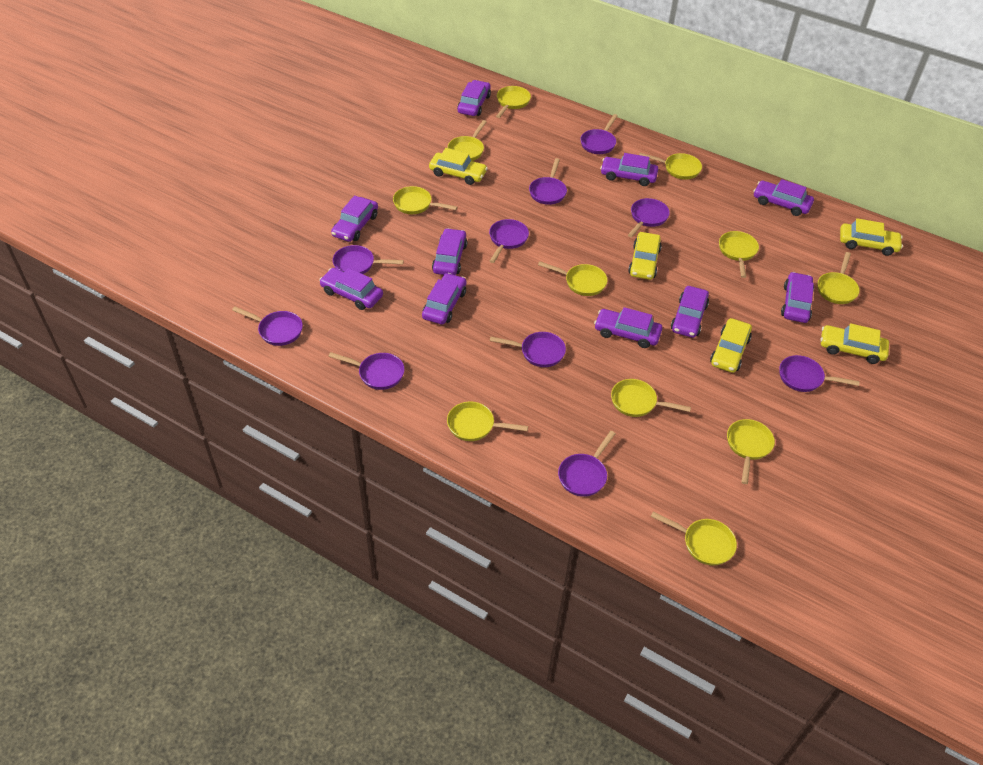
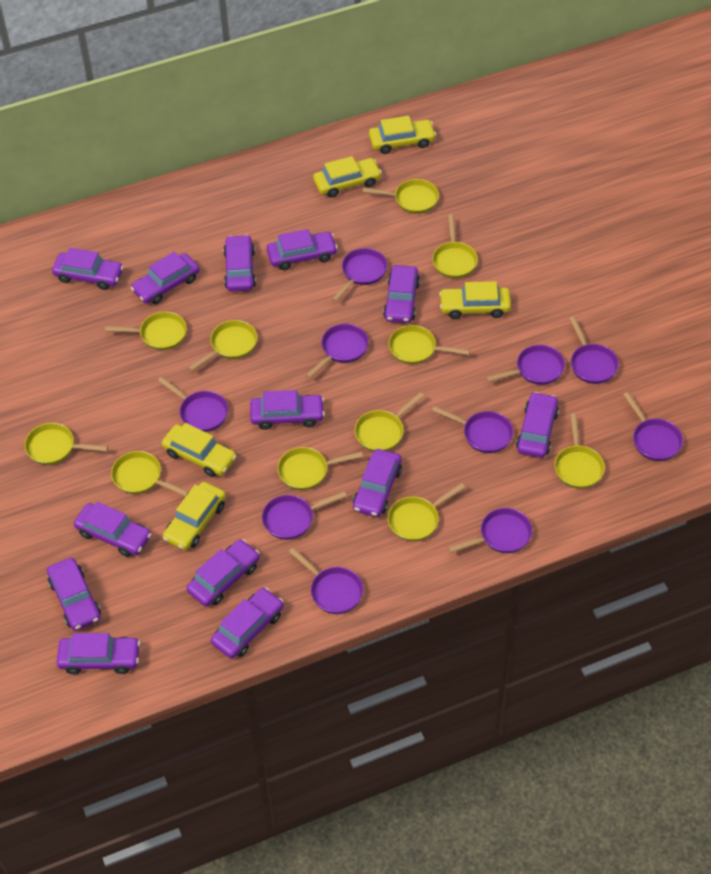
purple car: 10 -> 13

